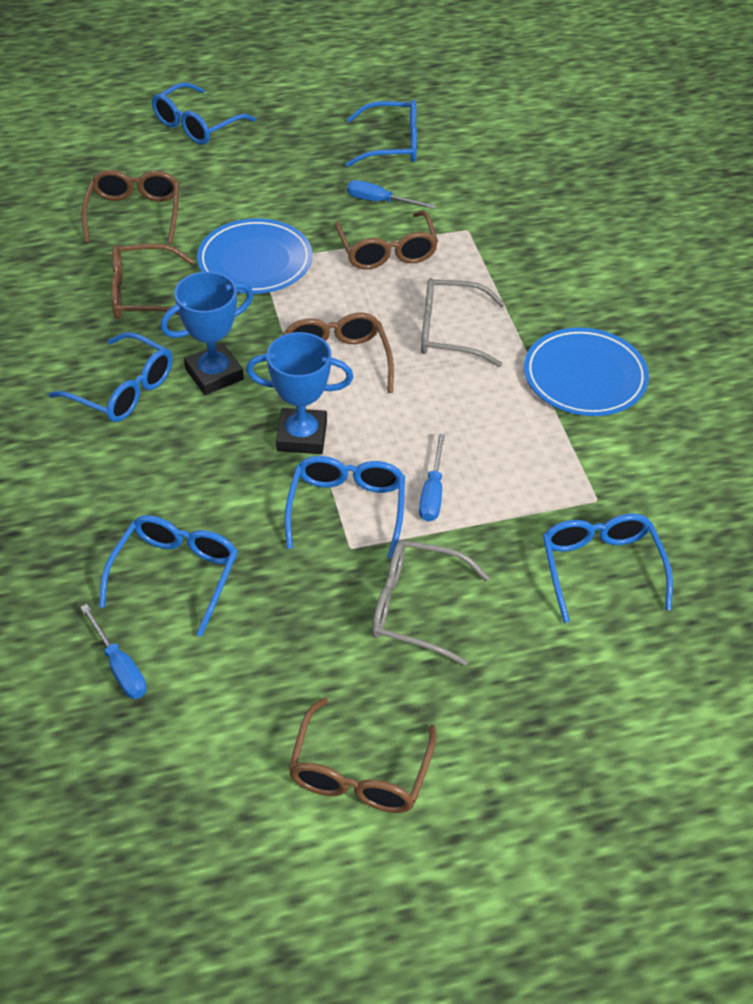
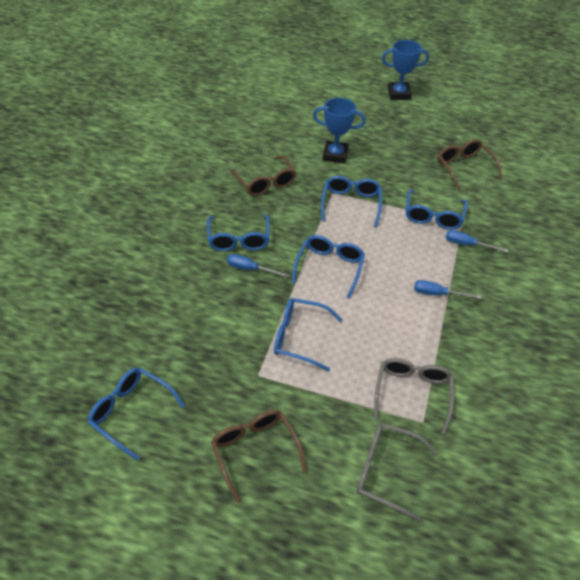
blue plate: 2 -> 0
brown glasses: 5 -> 3

